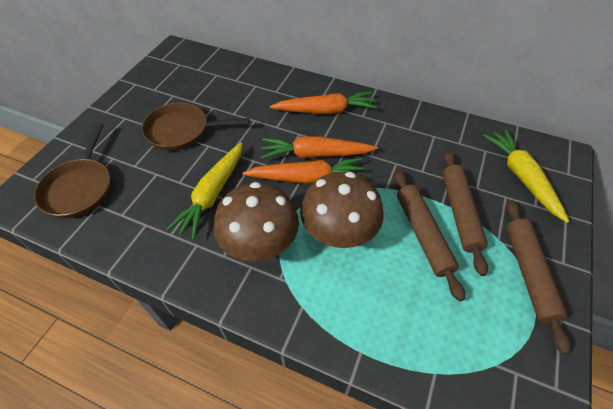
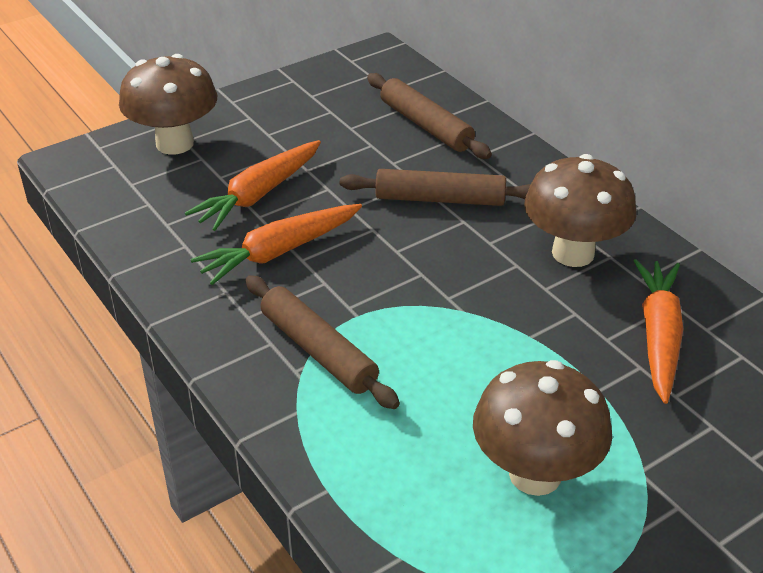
brown mushroom: 2 -> 3
brown pan: 2 -> 0
yellow carrot: 2 -> 0

